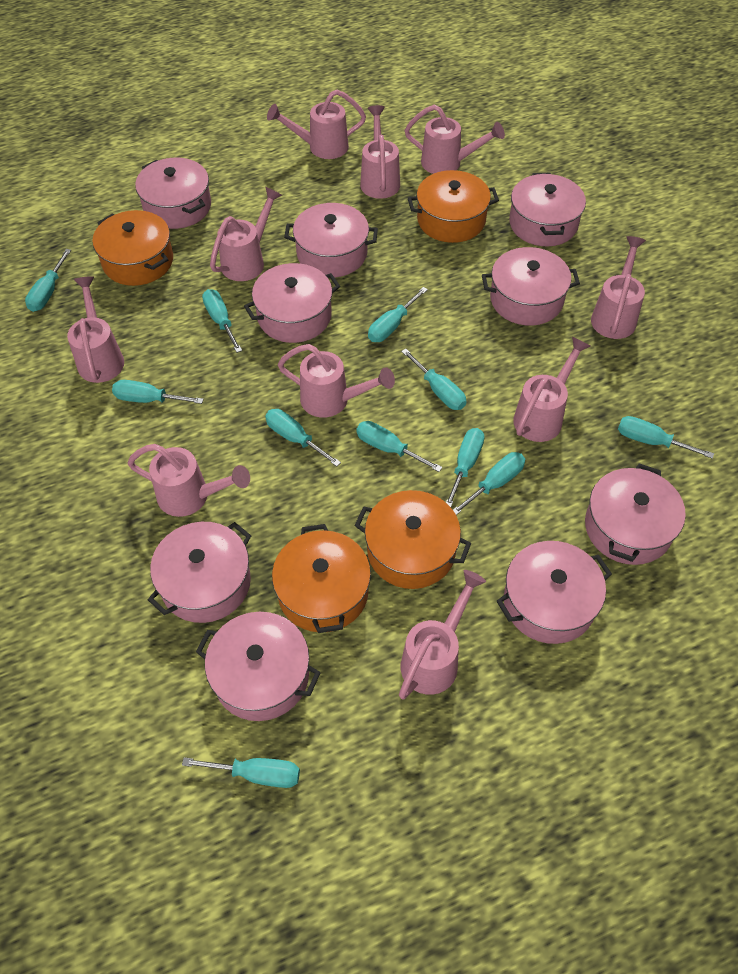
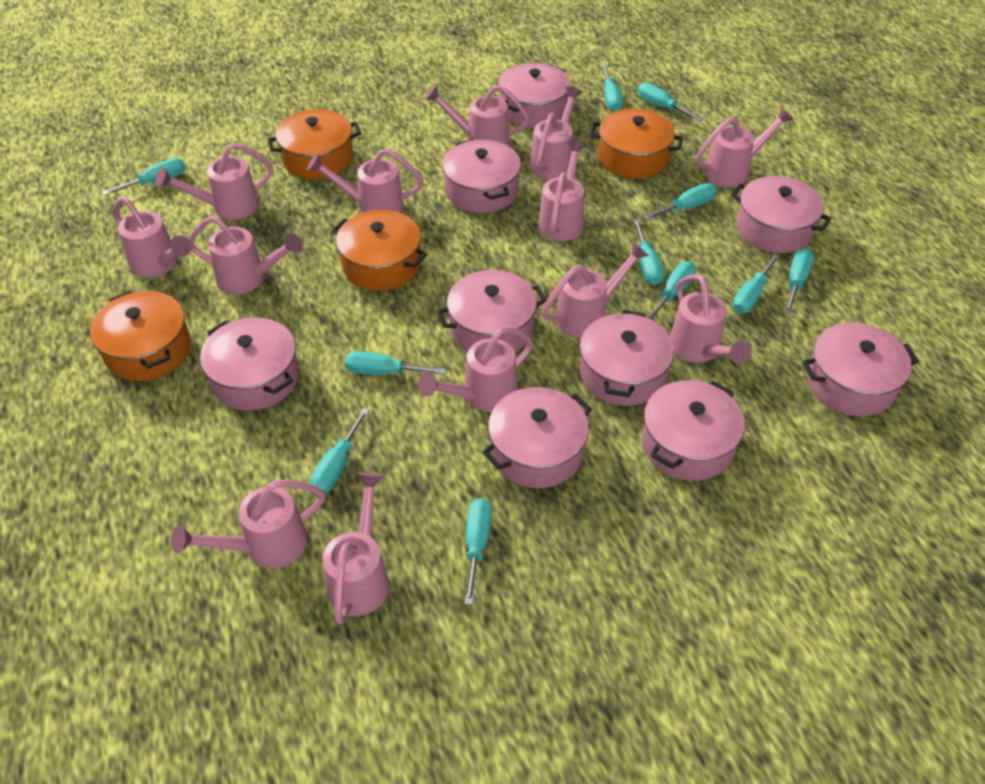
pink watering can: 10 -> 13

